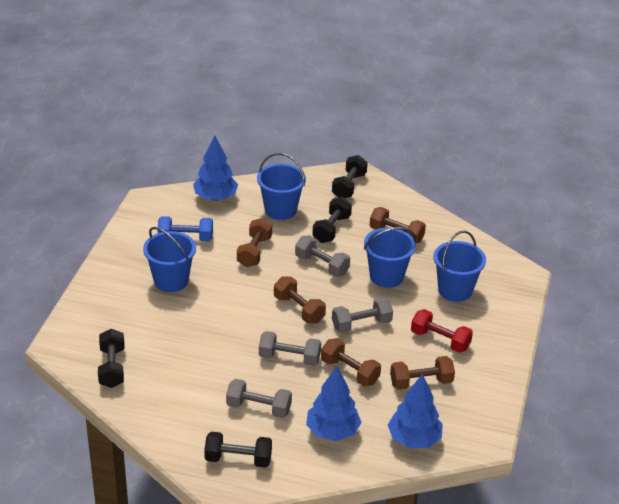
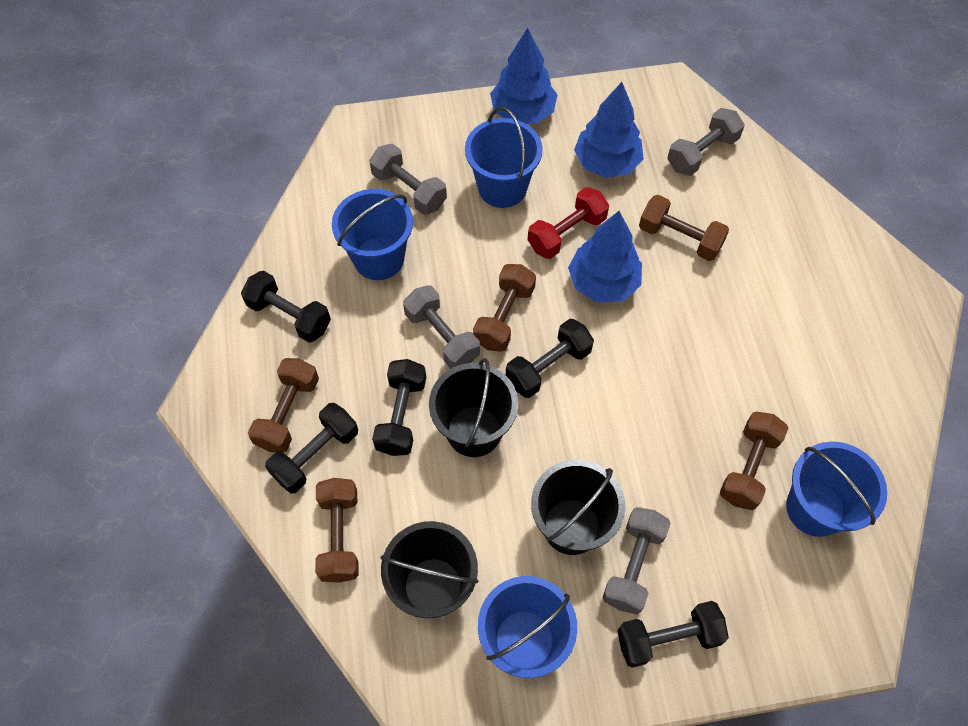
black bucket: 0 -> 3
black dumbbell: 4 -> 5
blue dumbbell: 1 -> 0

